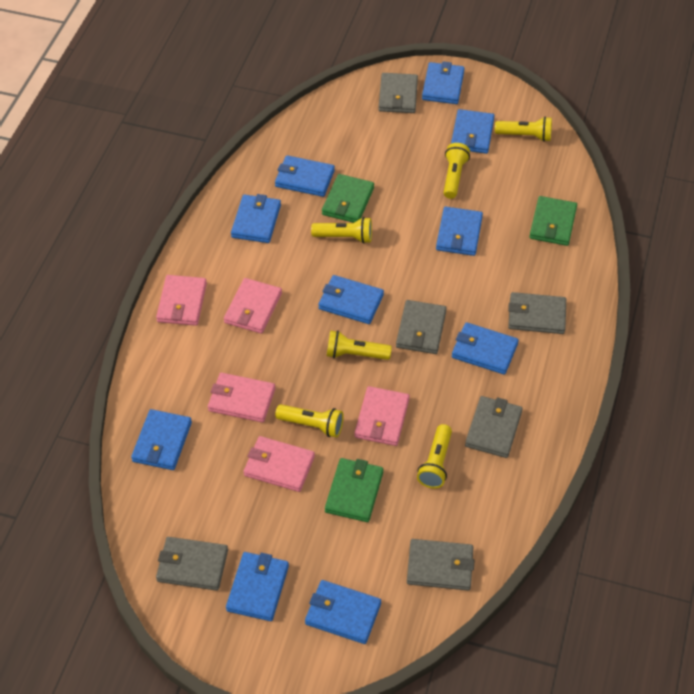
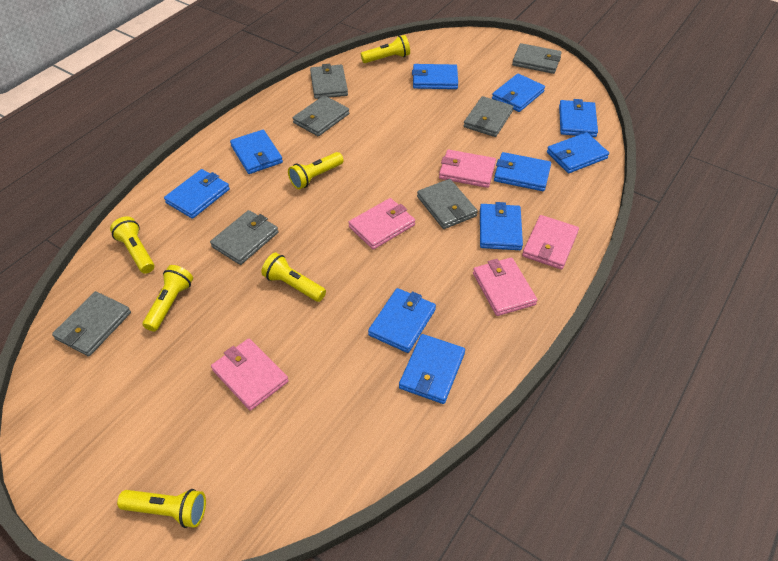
green wallet: 3 -> 0
grey wallet: 6 -> 7

